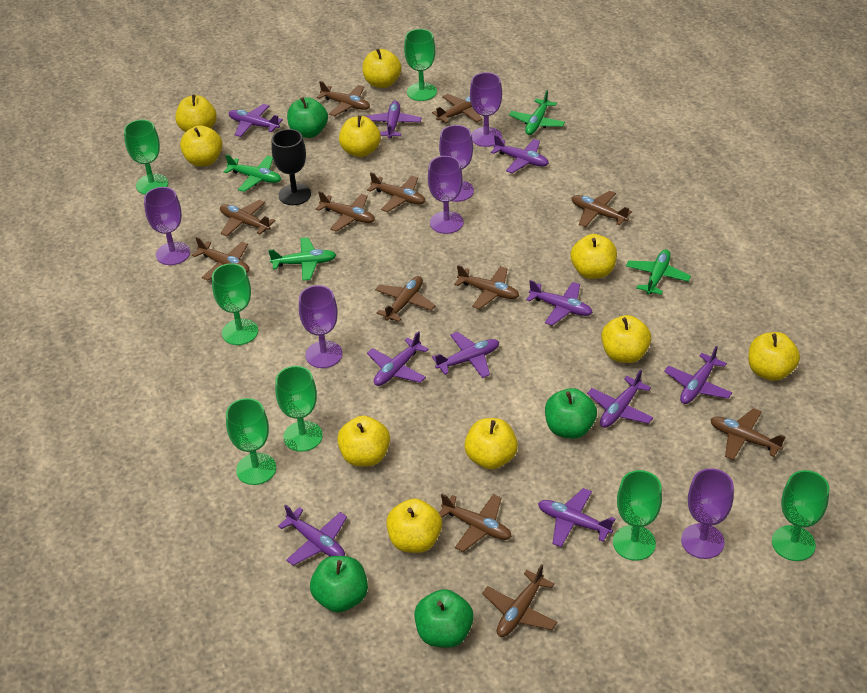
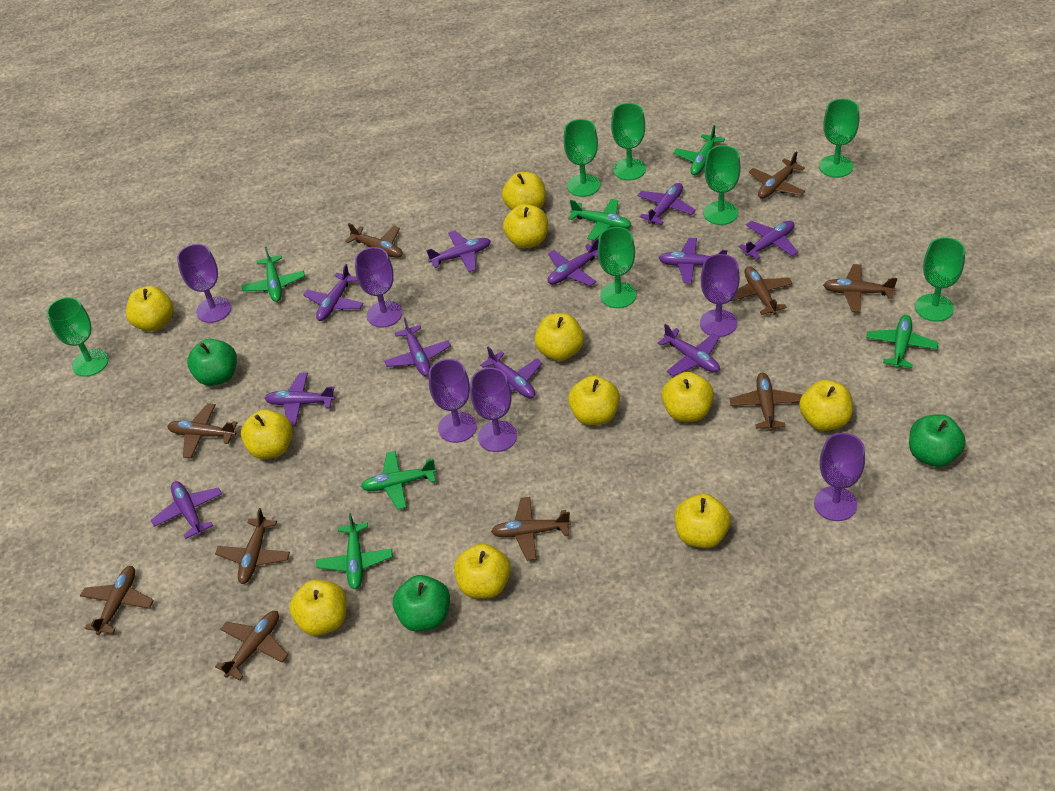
black goblet: 1 -> 0
brown plane: 12 -> 10
green apple: 4 -> 3
green plane: 4 -> 6
purple plane: 10 -> 11
yellow apple: 10 -> 11

